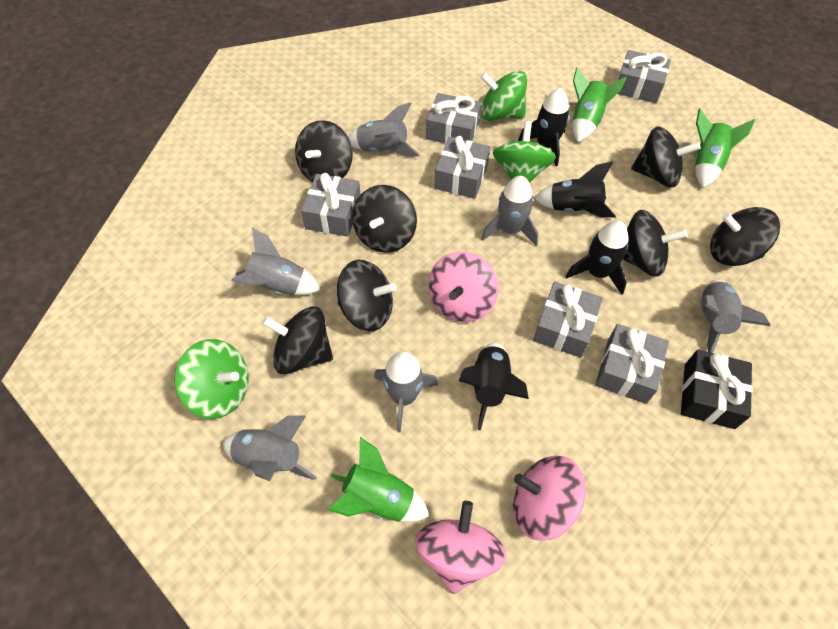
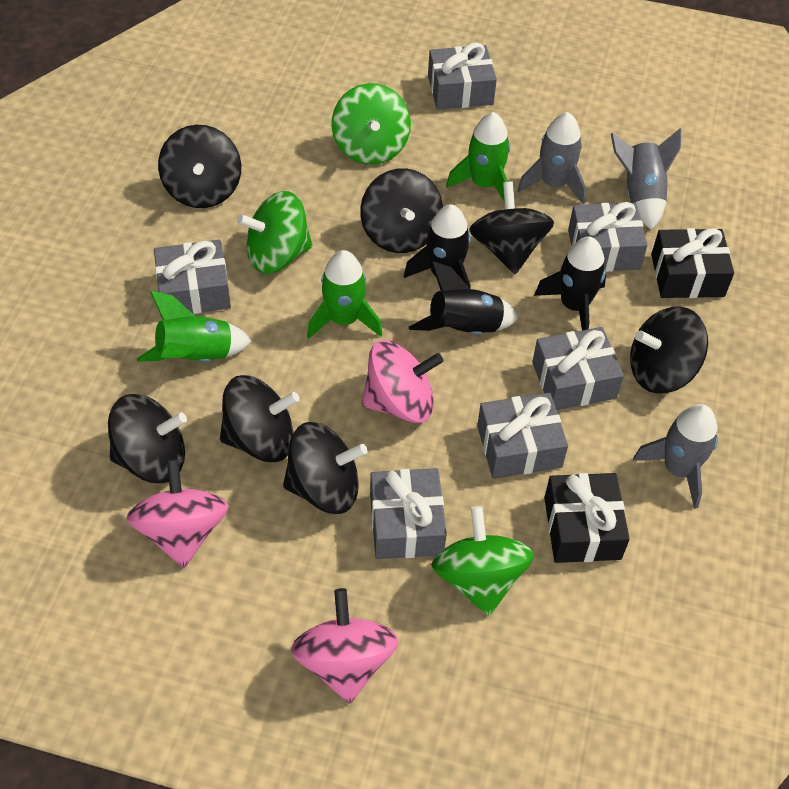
black gift: 1 -> 2
black rocket: 4 -> 3
grey rocket: 6 -> 3

